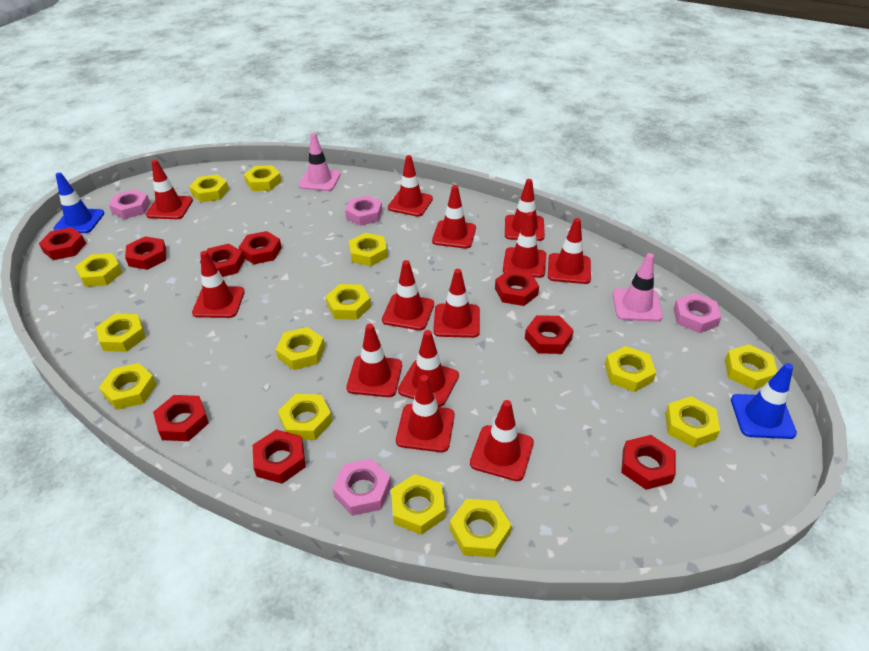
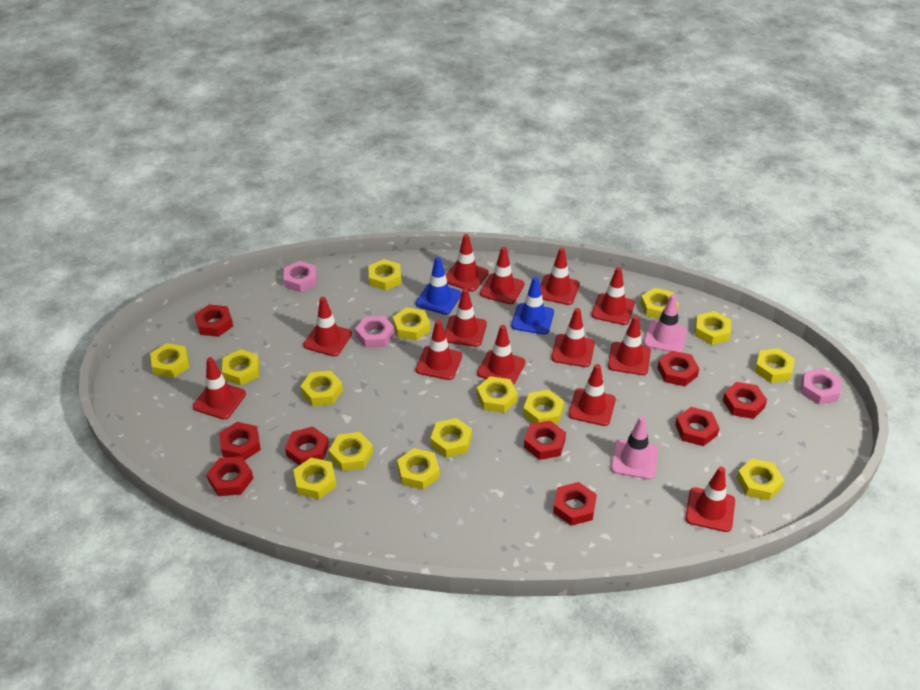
pink nut: 4 -> 3
yellow nut: 14 -> 15

